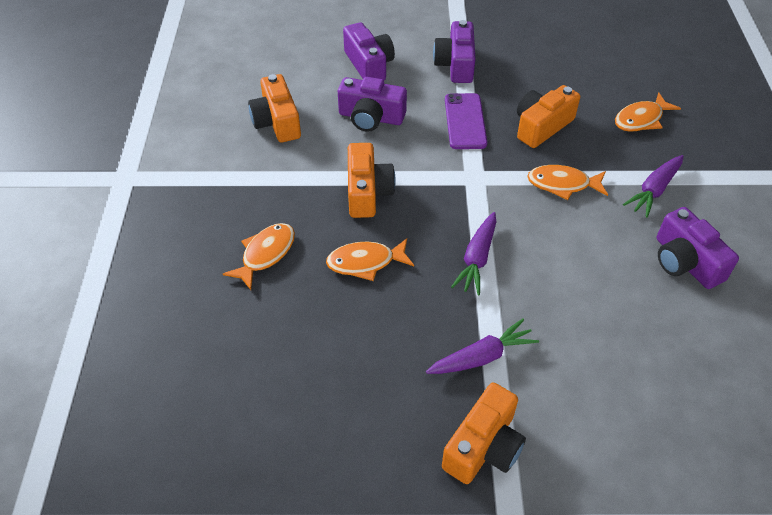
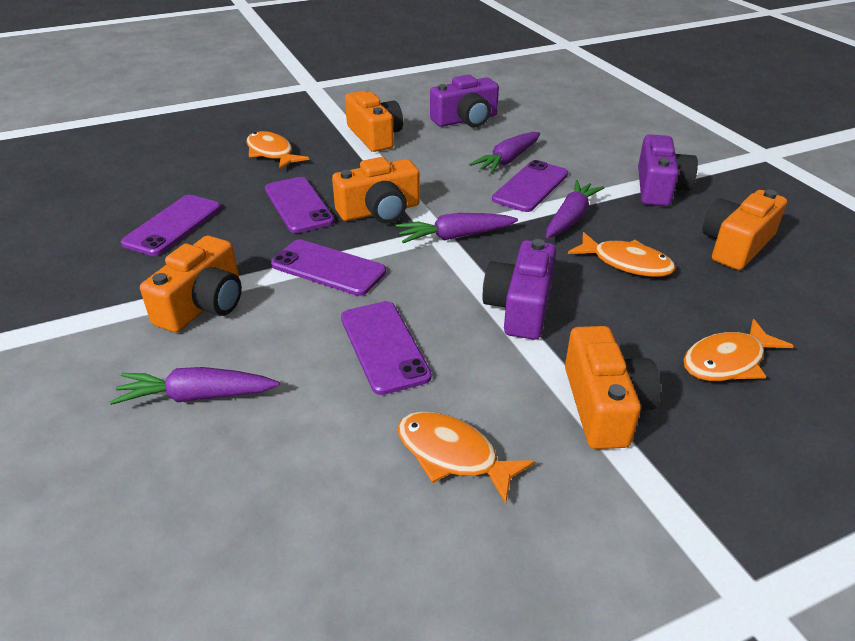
orange camera: 4 -> 5
purple camera: 4 -> 3
purple carrot: 3 -> 4
purple phone: 1 -> 5

